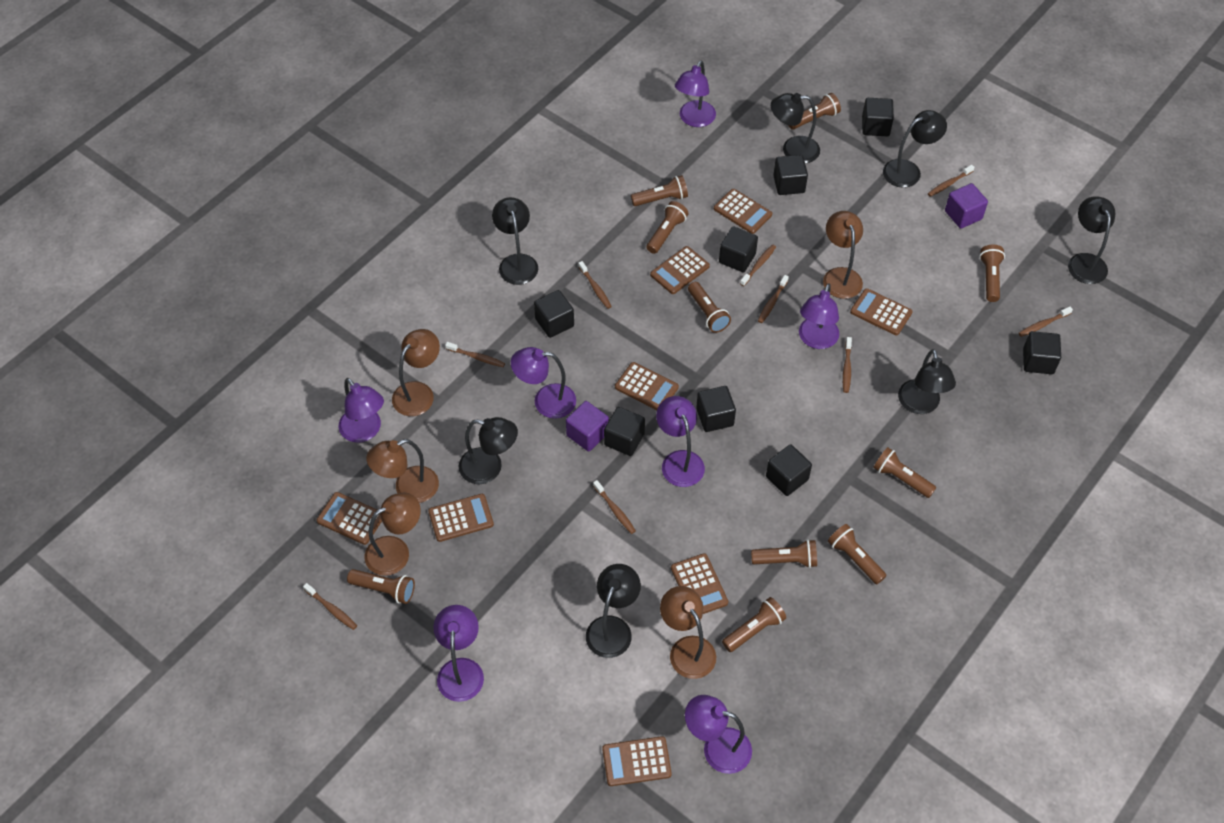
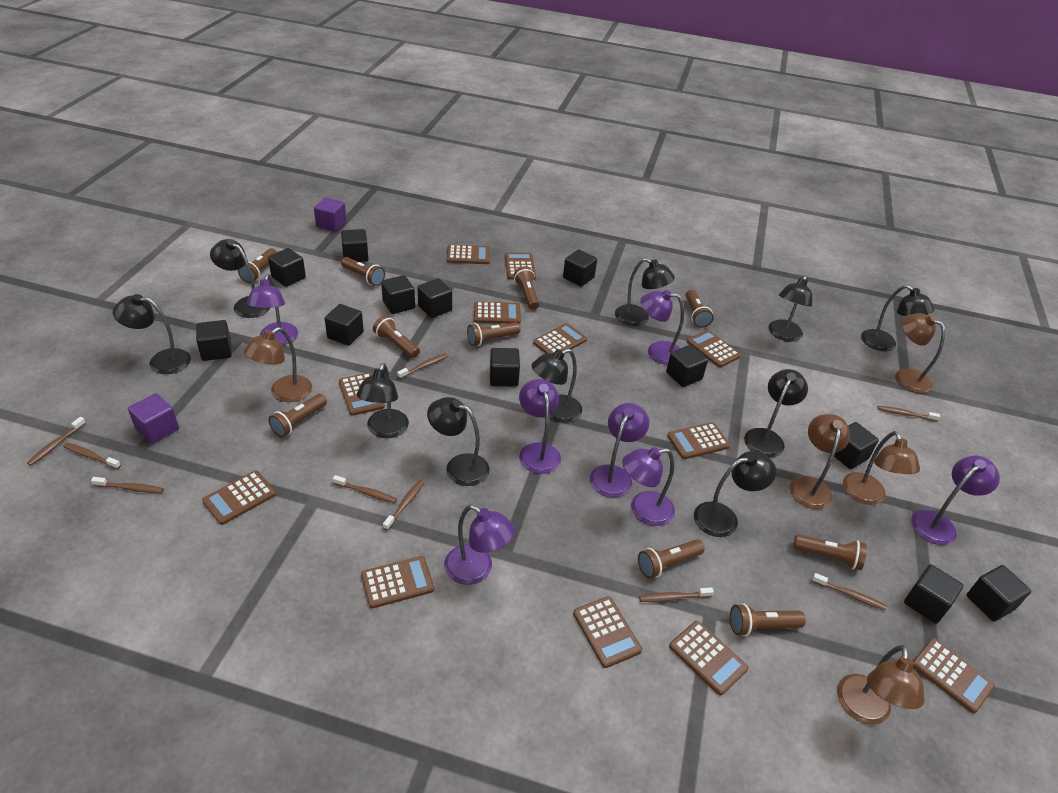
black cube: 8 -> 12
black lamp: 7 -> 10
brown calculator: 8 -> 12

